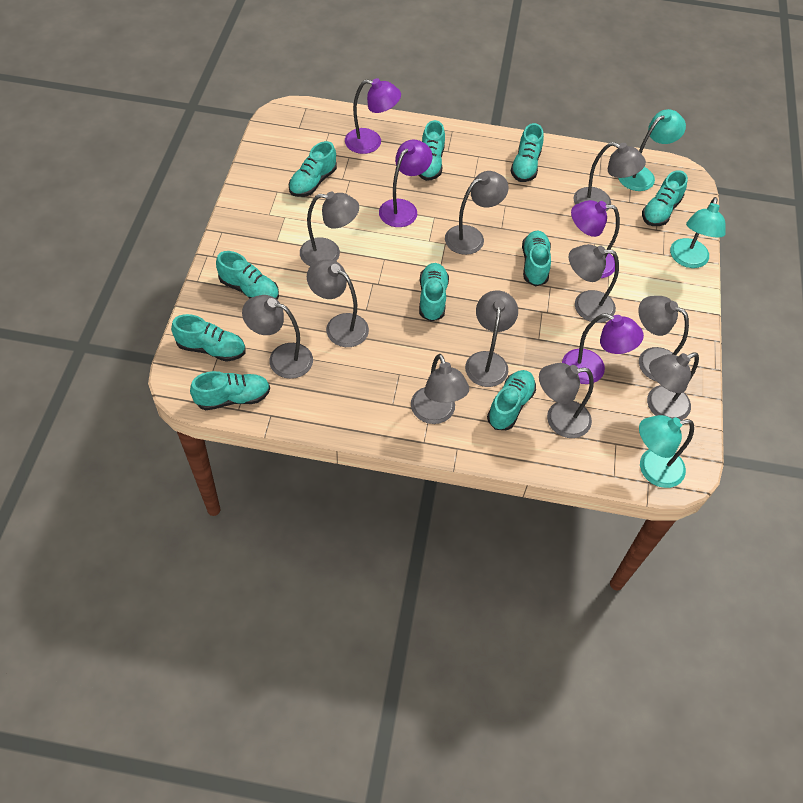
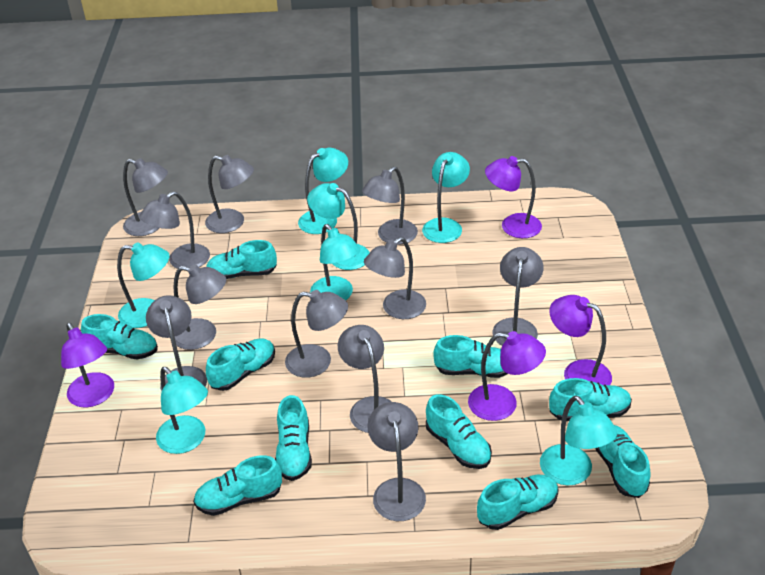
turquoise lamp: 3 -> 7

